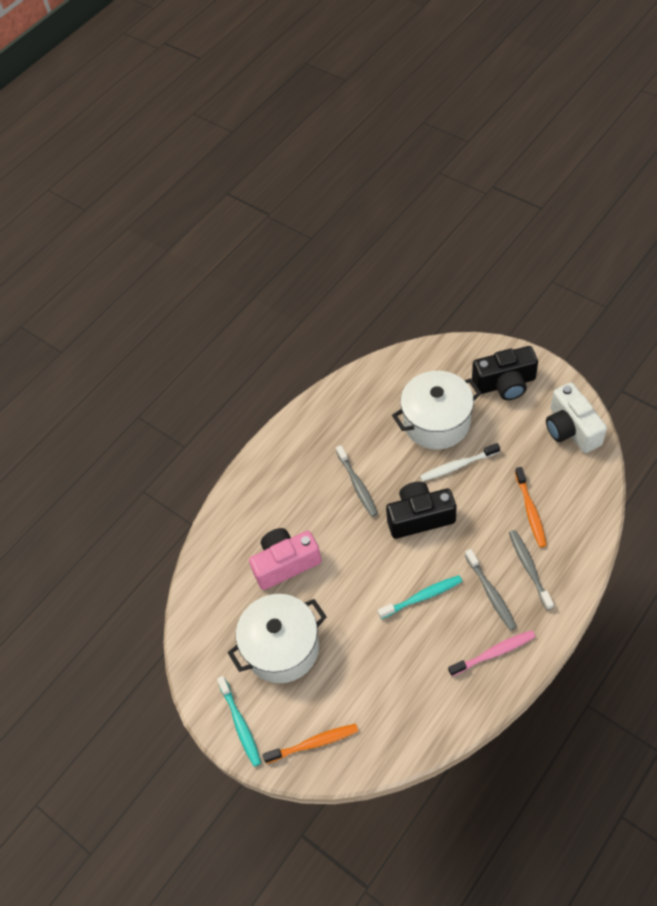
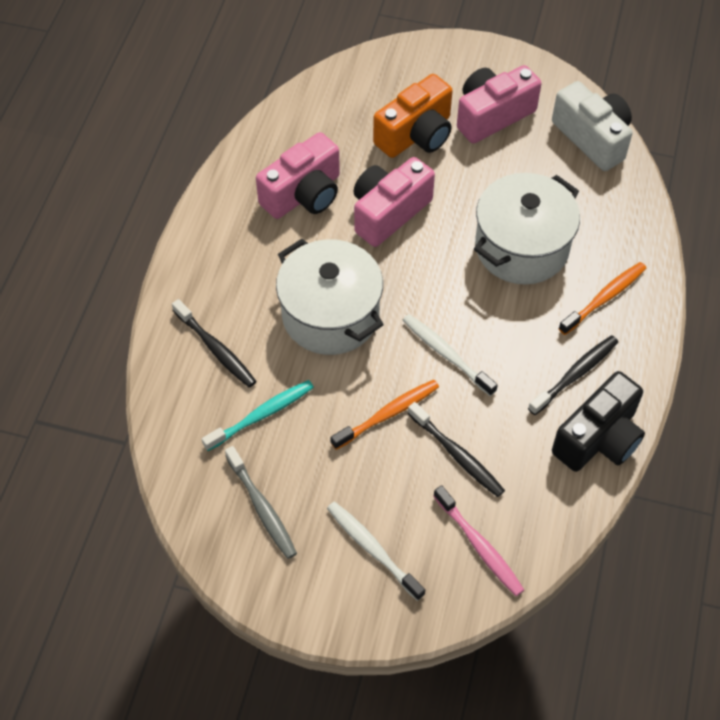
black camera: 2 -> 1
black toothbrush: 0 -> 3
grey toothbrush: 3 -> 1
orange camera: 0 -> 1
pink camera: 1 -> 3
turquoise toothbrush: 2 -> 1
white toothbrush: 1 -> 2

